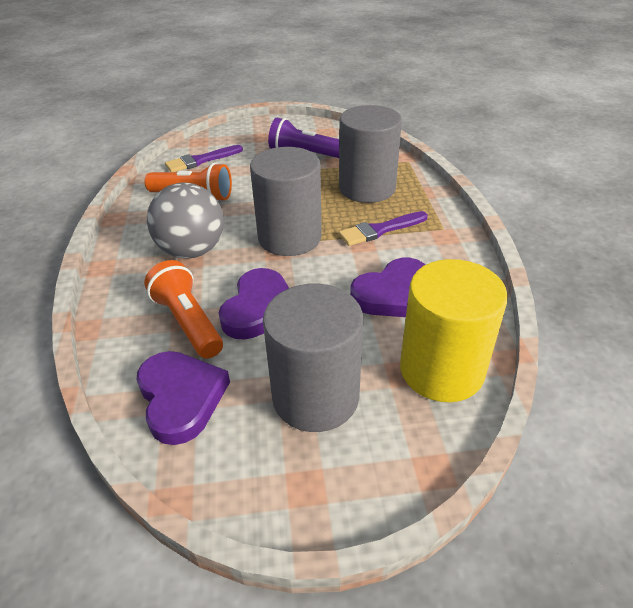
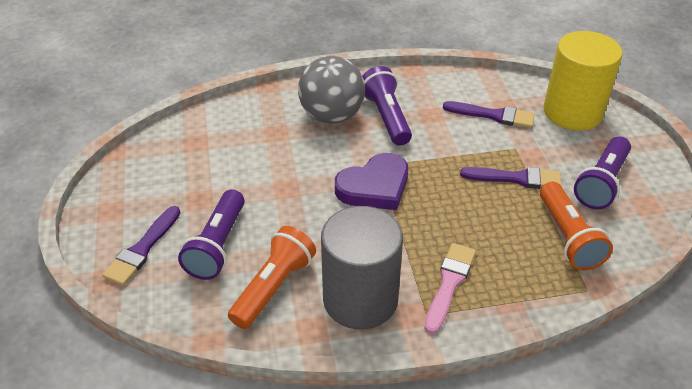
grey cylinder: 3 -> 1
pink brush: 0 -> 1
purple brush: 2 -> 3
purple flashlight: 1 -> 3
purple heart: 3 -> 1

